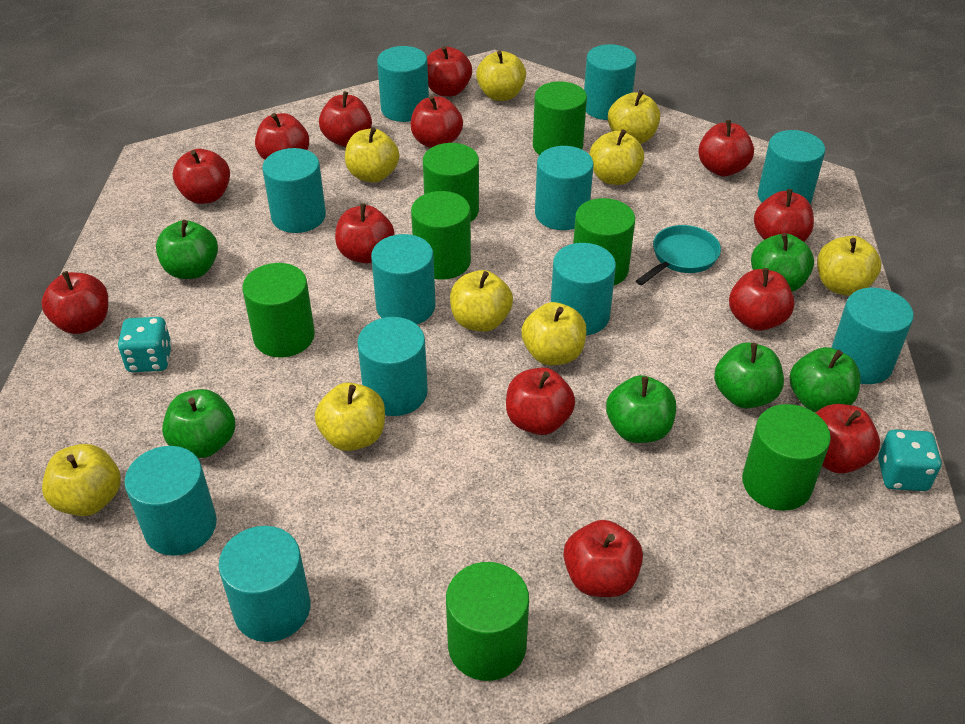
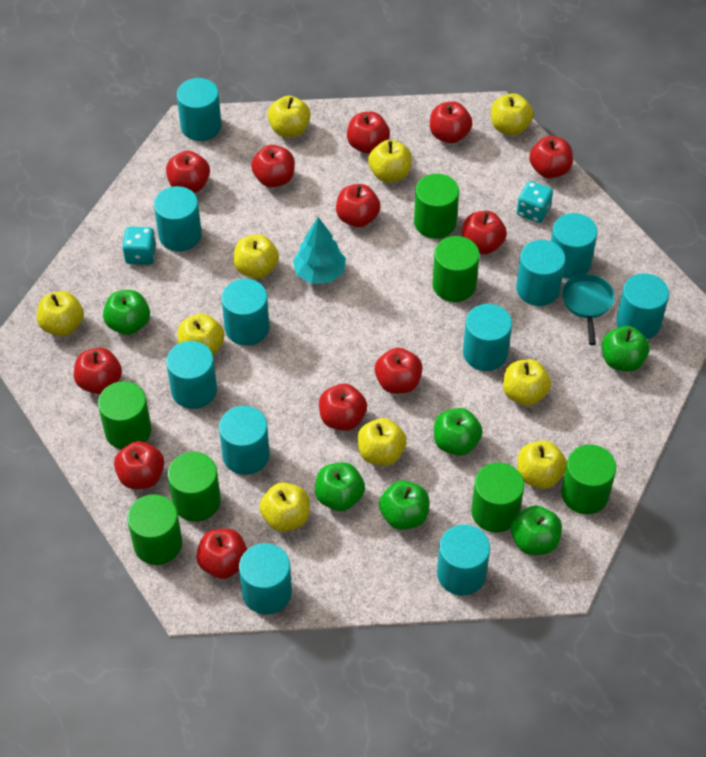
red apple: 13 -> 12
turquoise tree: 0 -> 1
yellow apple: 9 -> 10

